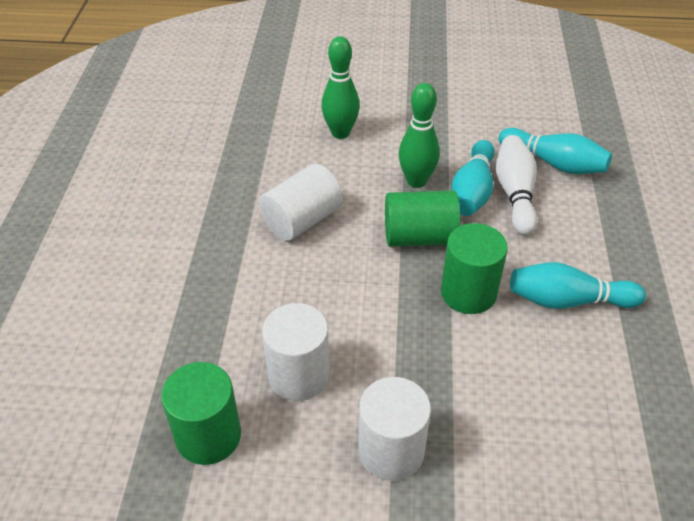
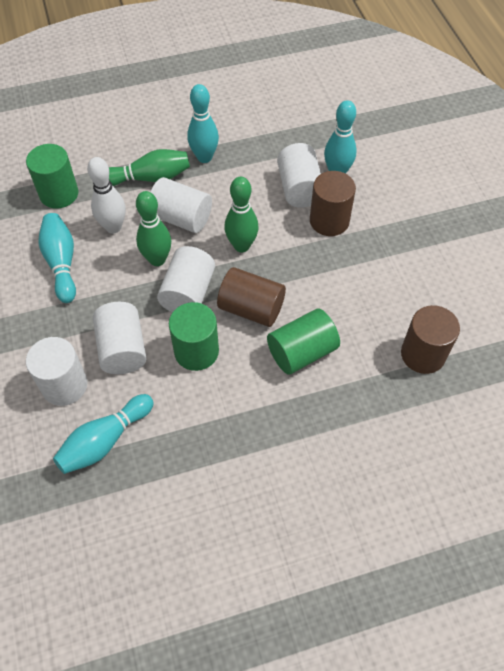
brown cylinder: 0 -> 3
green bowling pin: 2 -> 3
turquoise bowling pin: 3 -> 4
white cylinder: 3 -> 5

